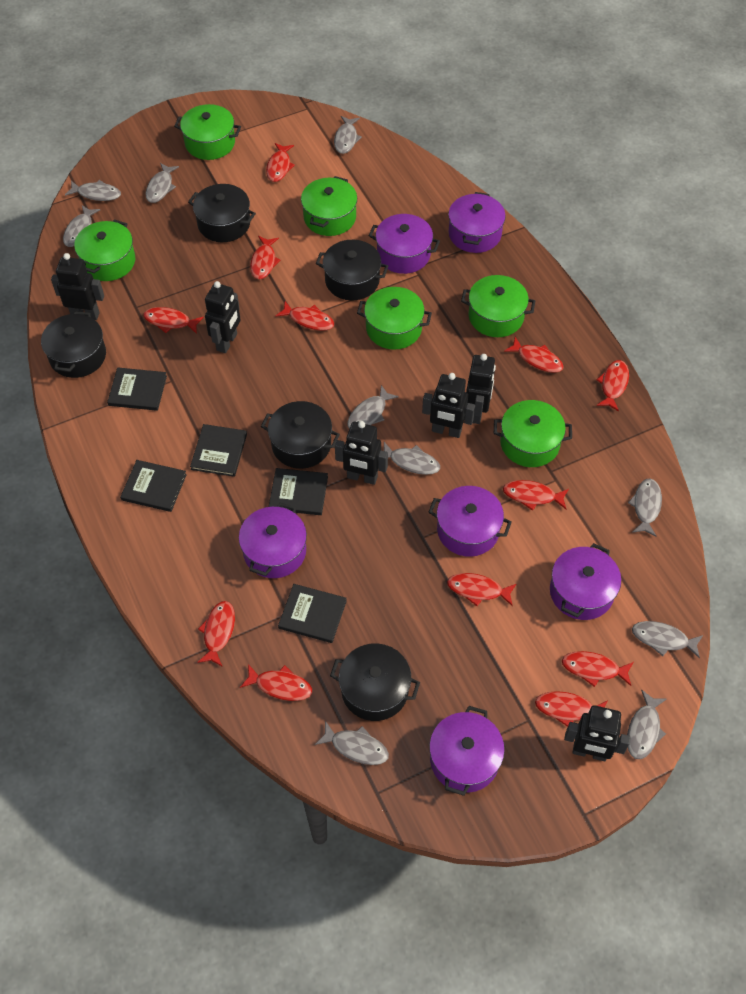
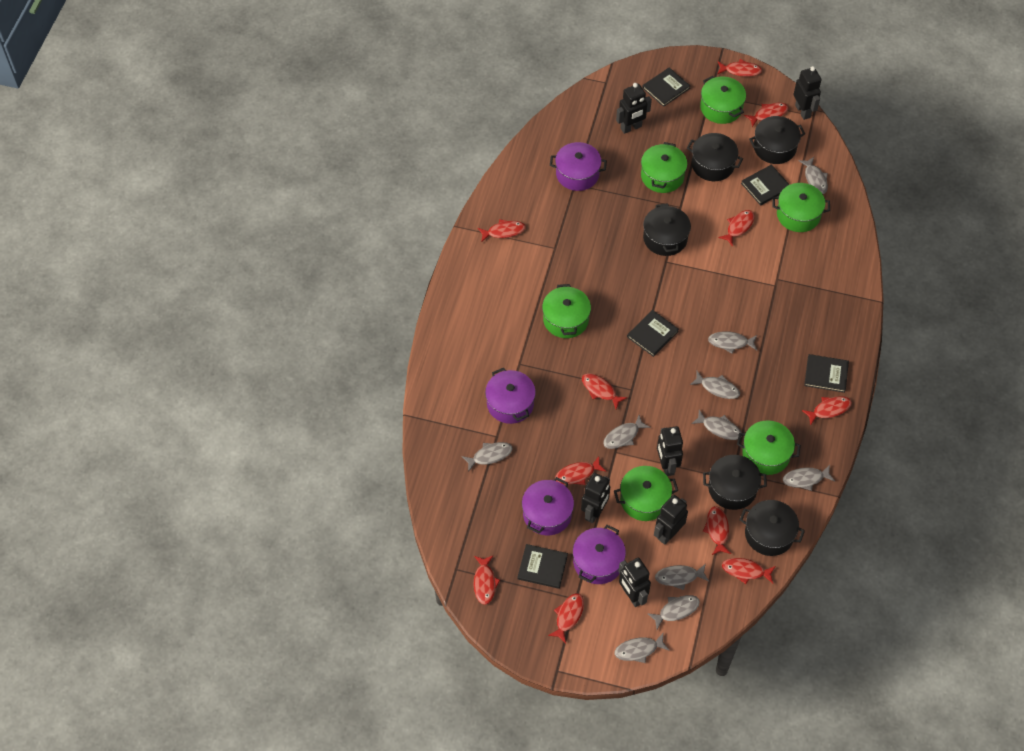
purple pot: 6 -> 4
red fish: 12 -> 11

